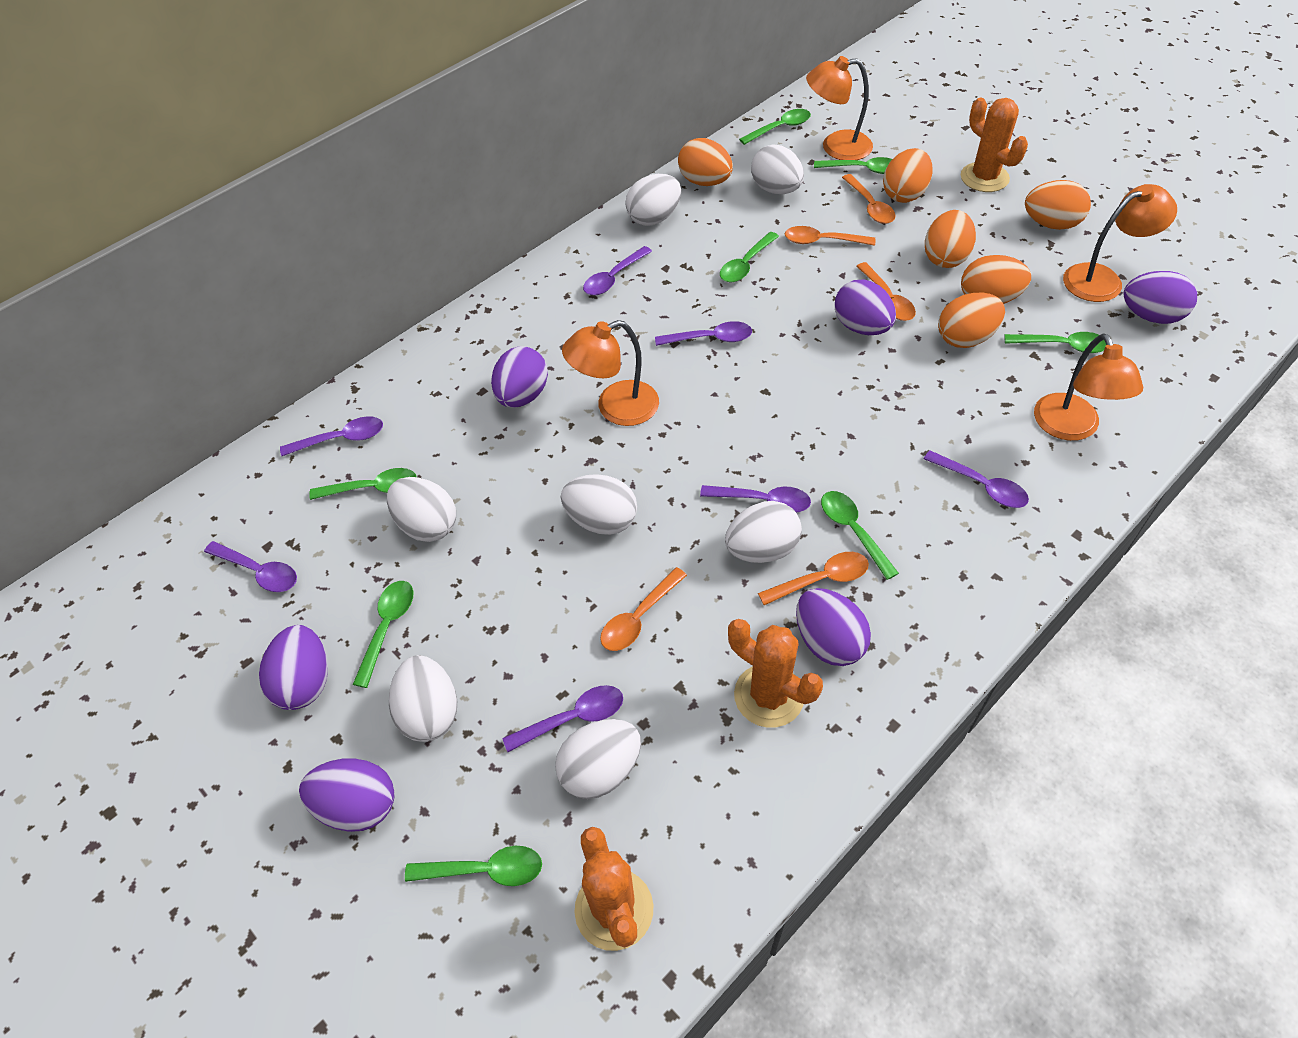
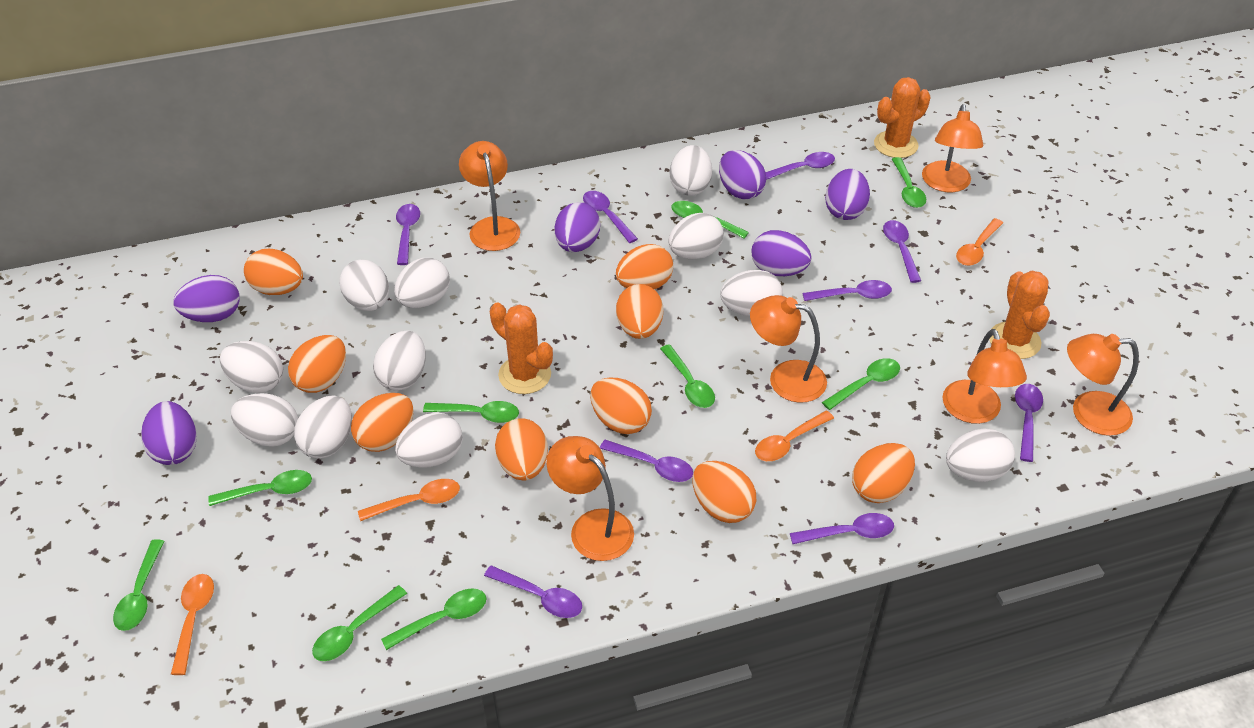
green spoon: 8 -> 9
orange egg: 6 -> 9
orange lamp: 4 -> 6
orange spoon: 5 -> 4
purple spoon: 7 -> 9
white egg: 7 -> 11

